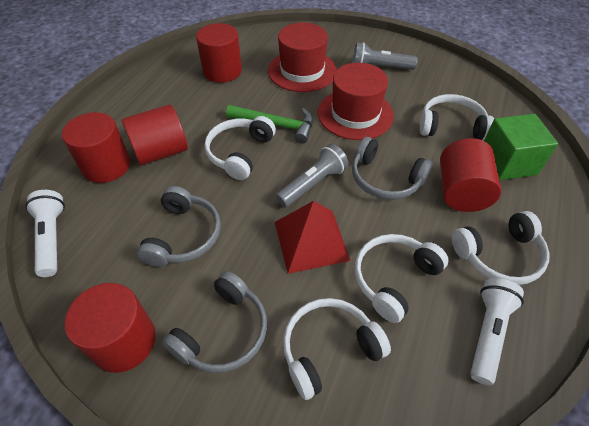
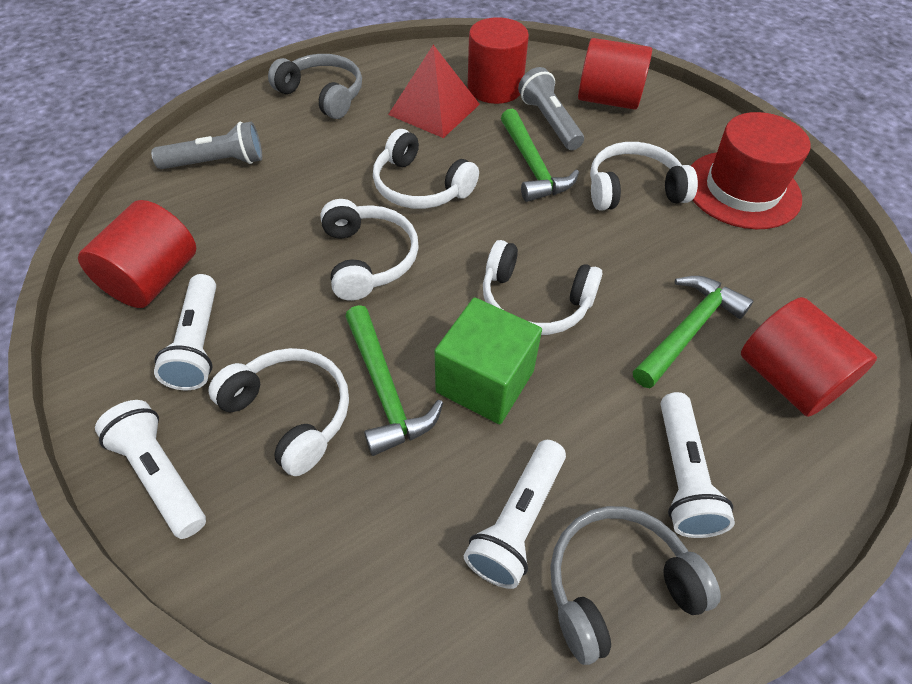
green hammer: 1 -> 3
grey headphones: 3 -> 2
red cylinder: 5 -> 4
red hat: 2 -> 1
white flashlight: 2 -> 4

